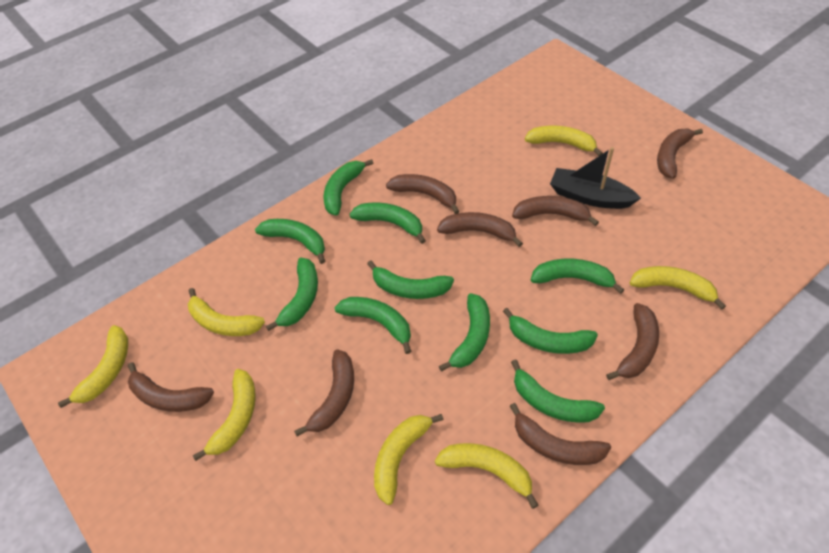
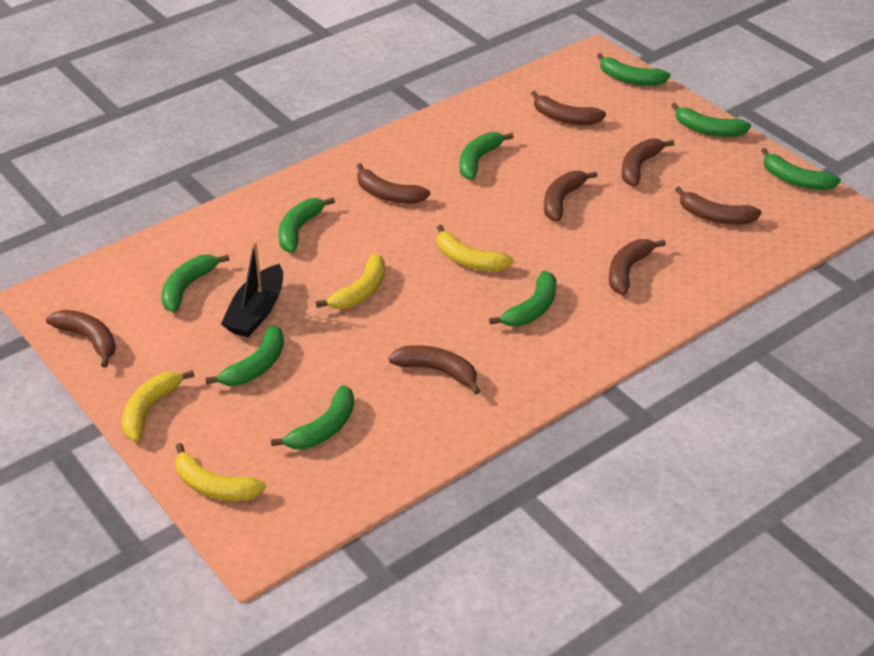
green banana: 10 -> 9
yellow banana: 7 -> 4

